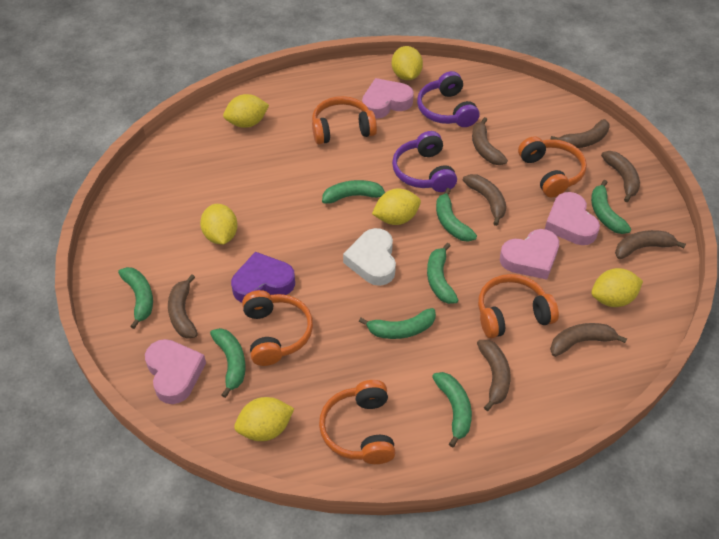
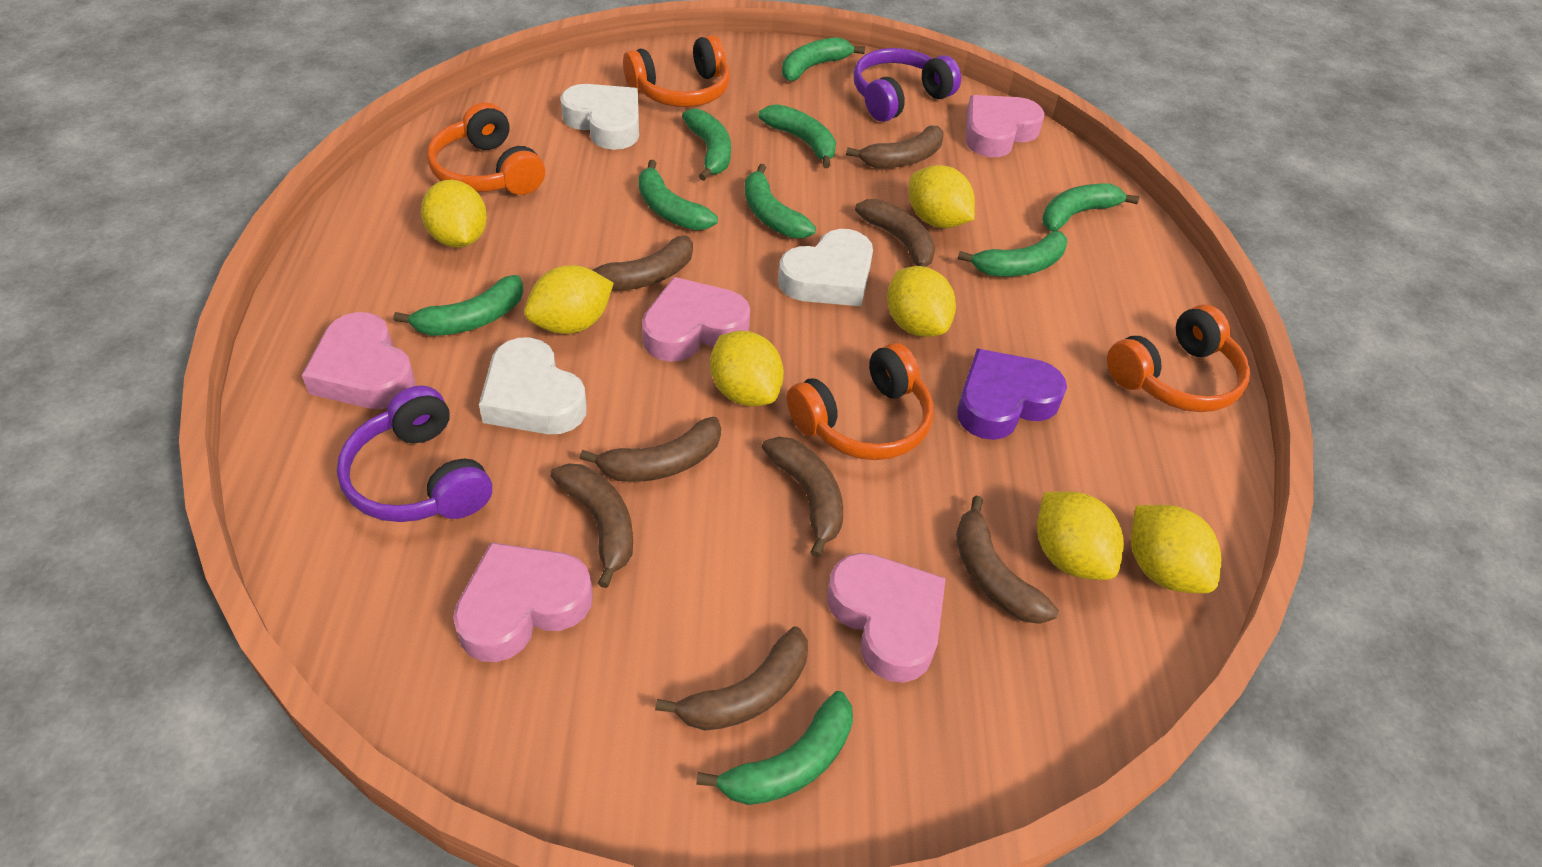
green banana: 8 -> 9
orange headphones: 5 -> 4
pink heart: 4 -> 5
white heart: 1 -> 3
yellow lemon: 6 -> 7

